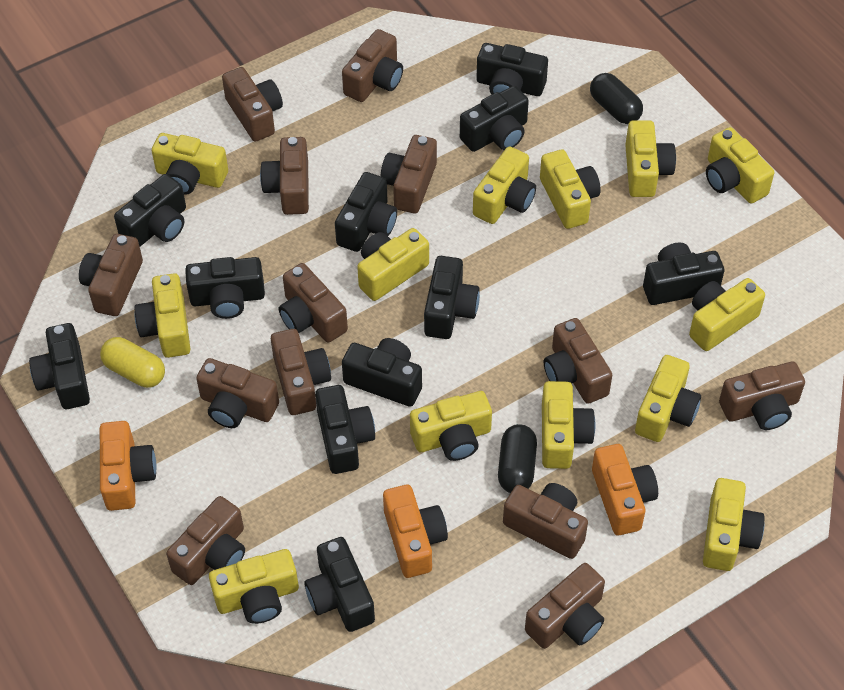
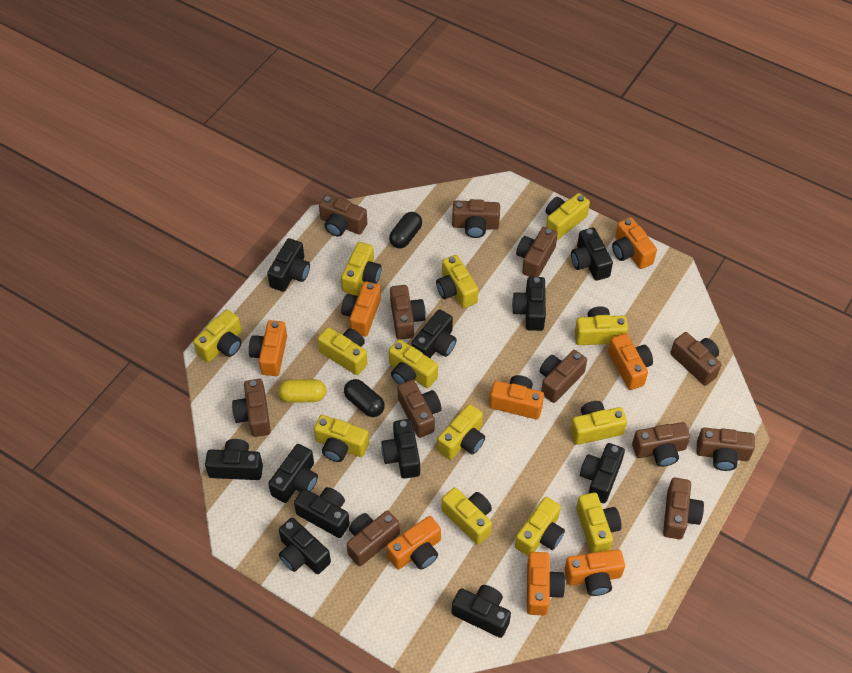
brown camera: 13 -> 12
orange camera: 3 -> 8

